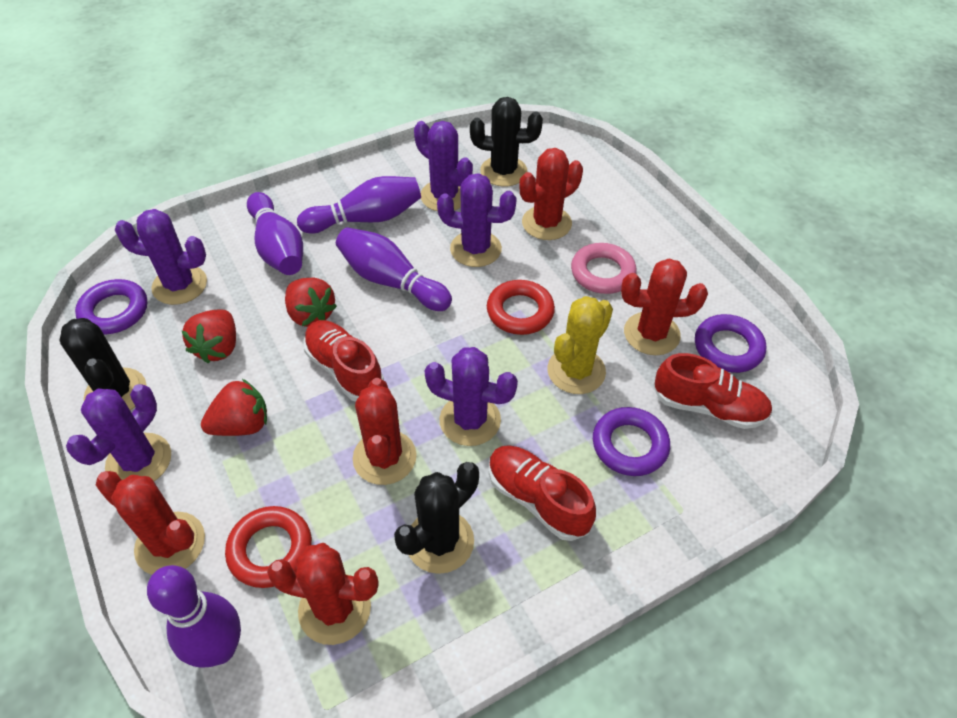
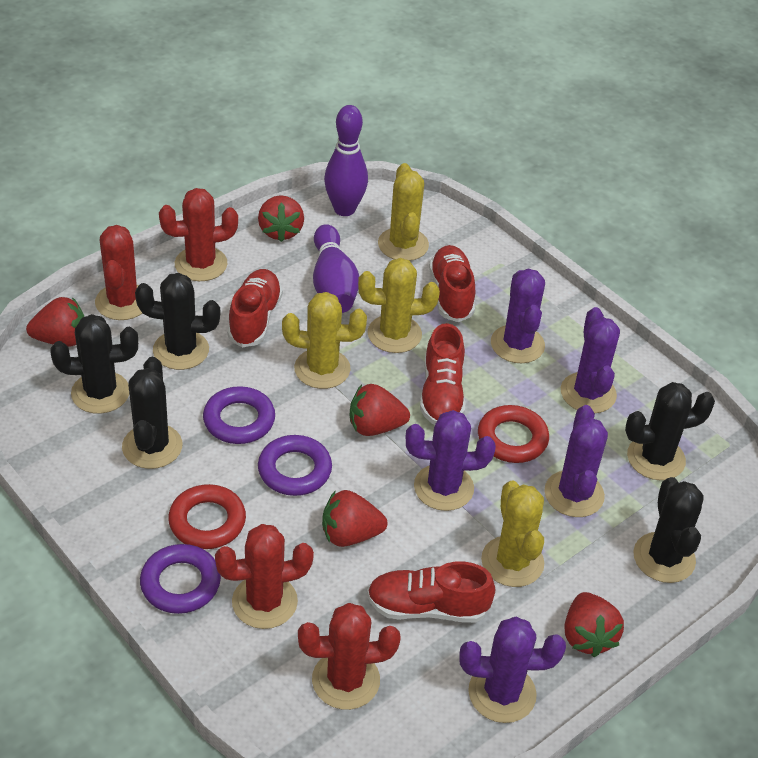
black cactus: 3 -> 5
pink ring: 1 -> 0
purple bowling pin: 4 -> 2
red cactus: 5 -> 4
red shoe: 3 -> 4
red strawberry: 3 -> 5
yellow cactus: 1 -> 4

